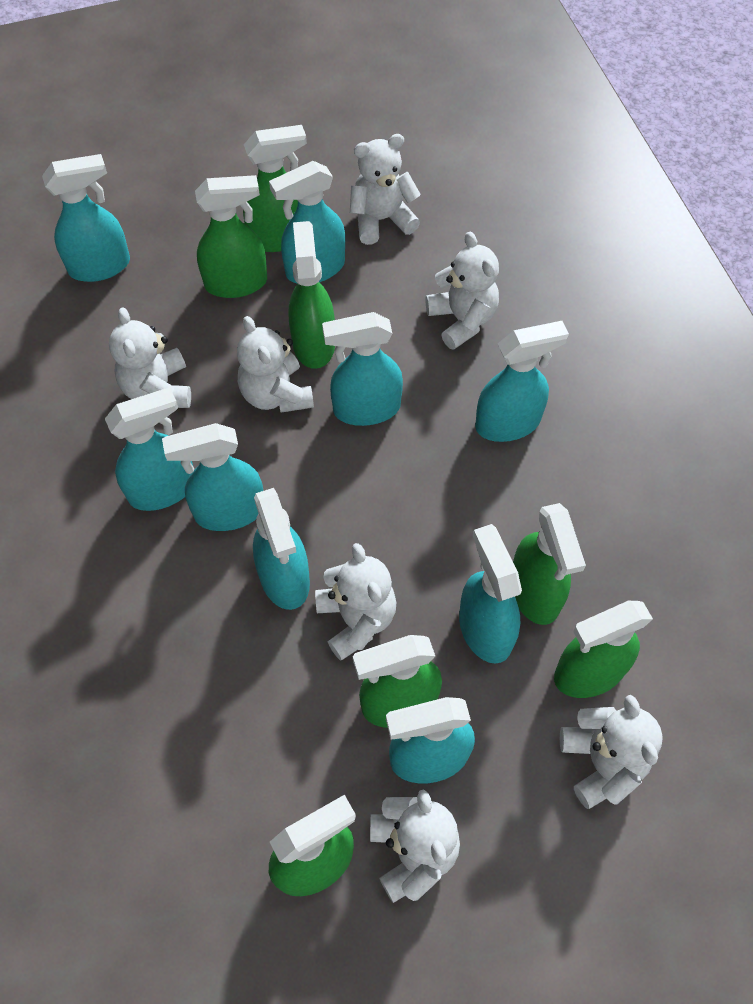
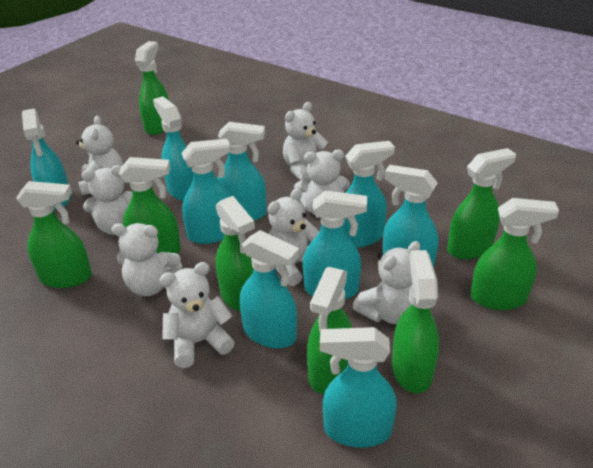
green spray bottle: 7 -> 8
white teddy bear: 7 -> 8

